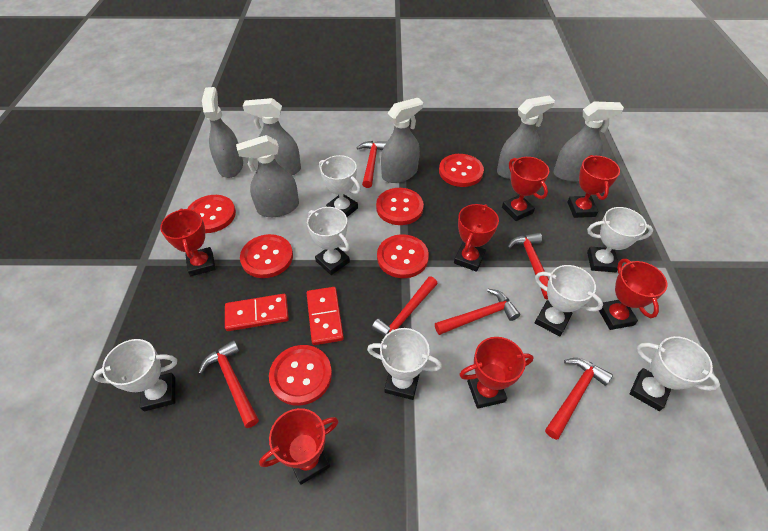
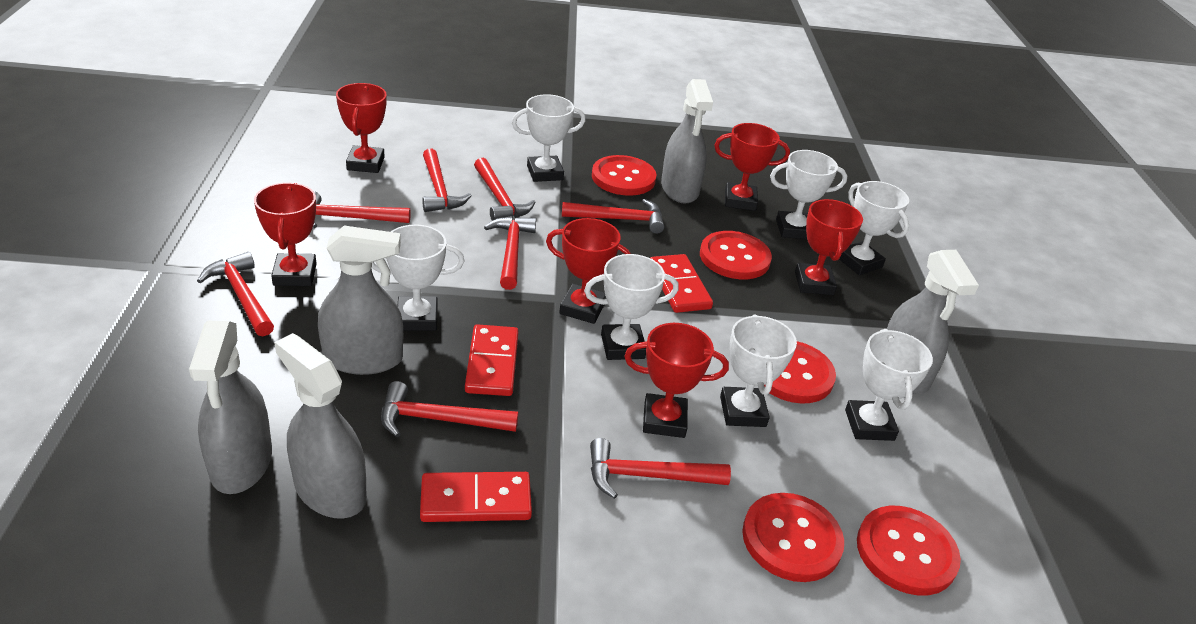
grey spray bottle: 6 -> 5
red button: 6 -> 5
red domino: 2 -> 3
red hammer: 6 -> 8
red trophy: 7 -> 6

